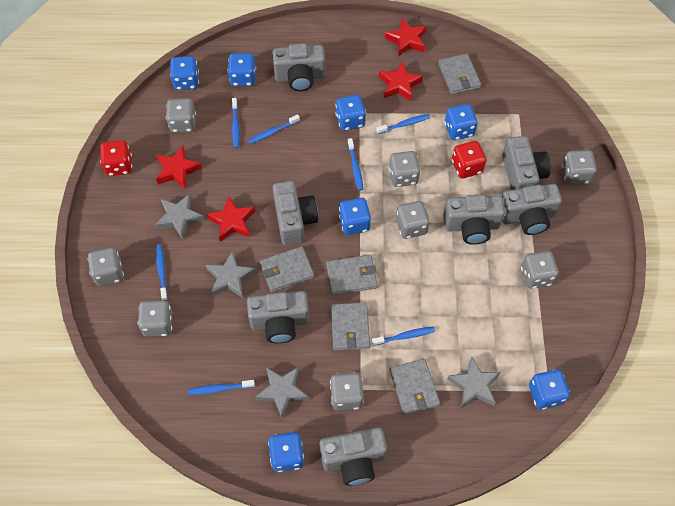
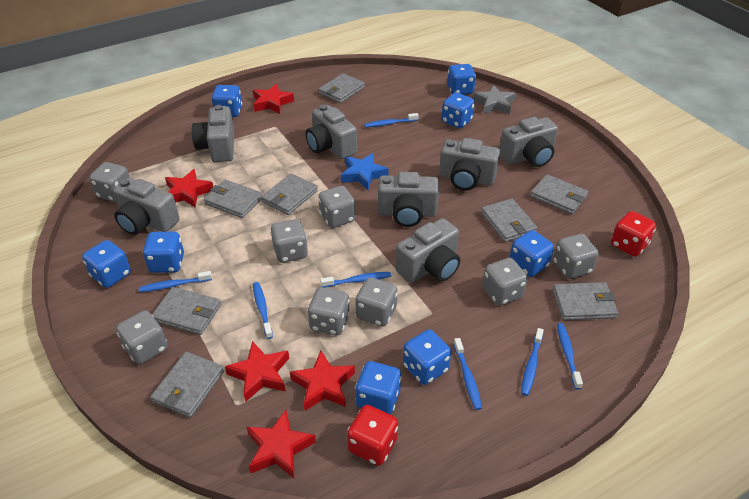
blue dice: 7 -> 8
blue star: 0 -> 1
grey star: 4 -> 1
grey wallet: 5 -> 8
red star: 4 -> 5

